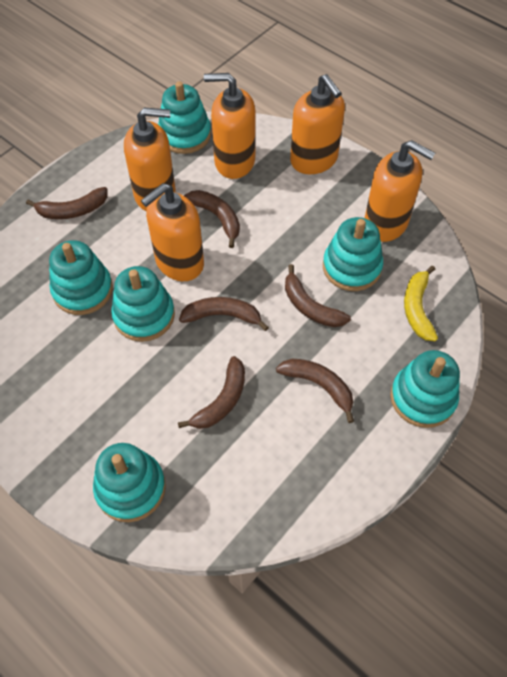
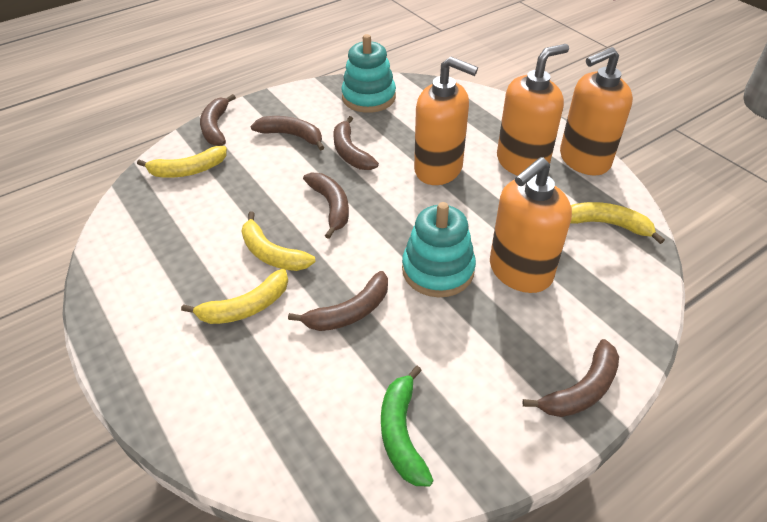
green banana: 0 -> 1
orange soap dispenser: 5 -> 4
turquoise stacking toy: 6 -> 2
yellow banana: 1 -> 4

